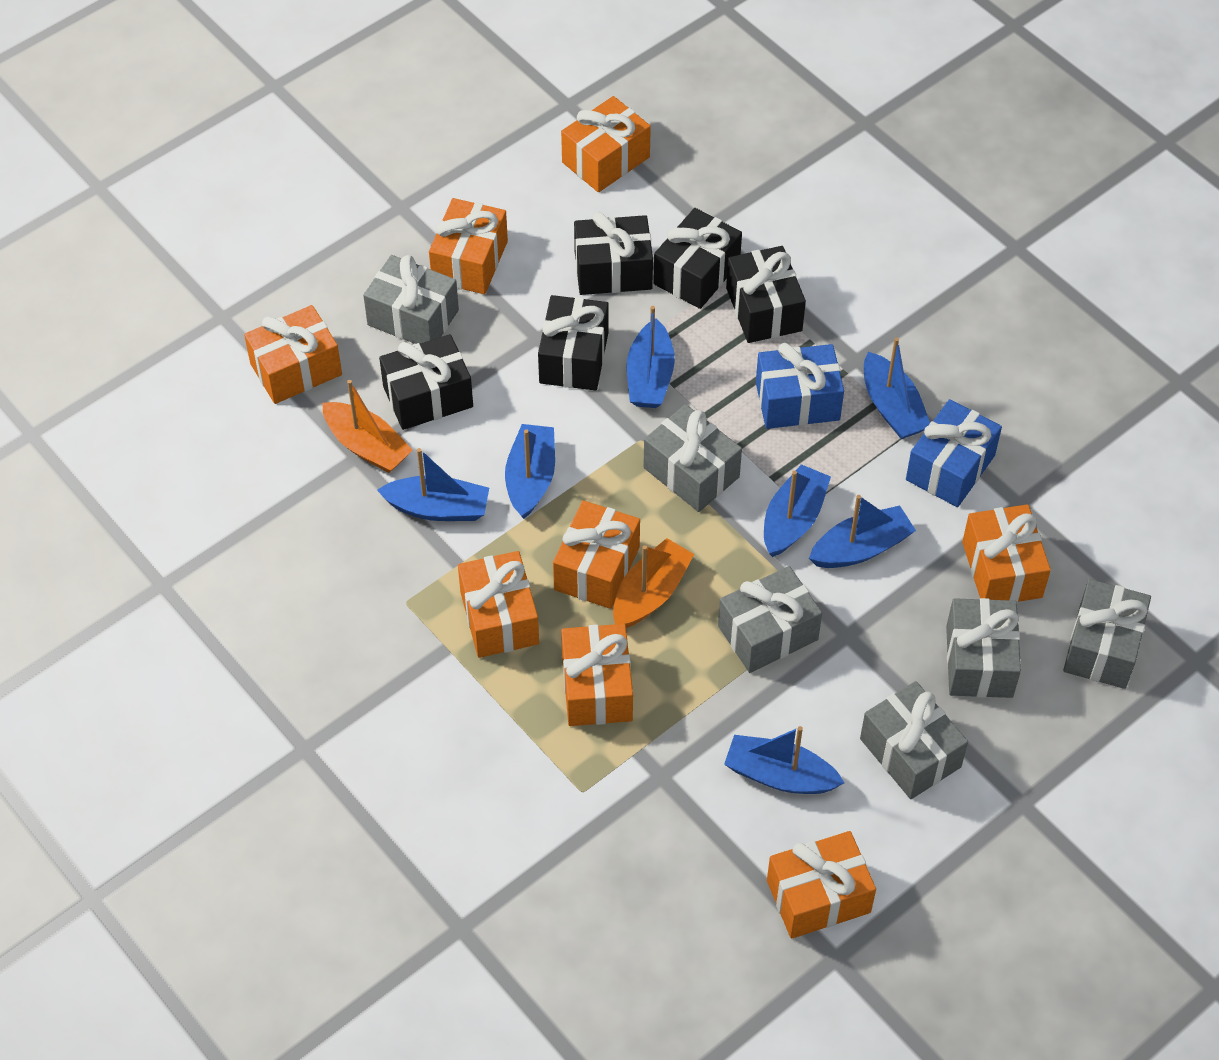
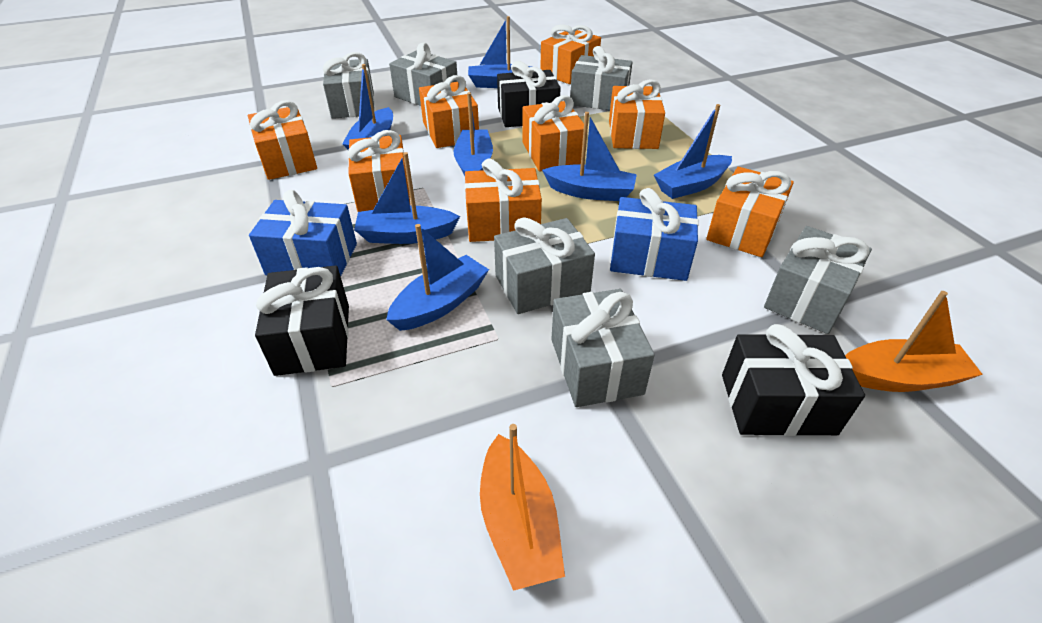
black gift: 5 -> 3

